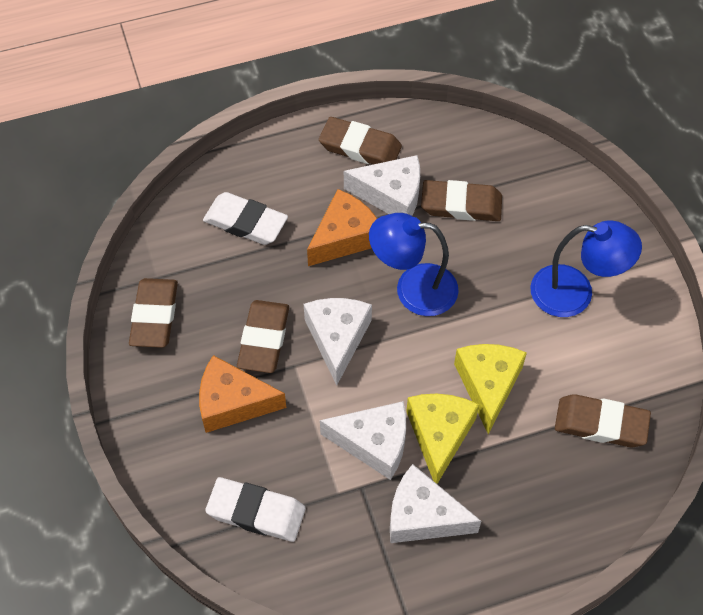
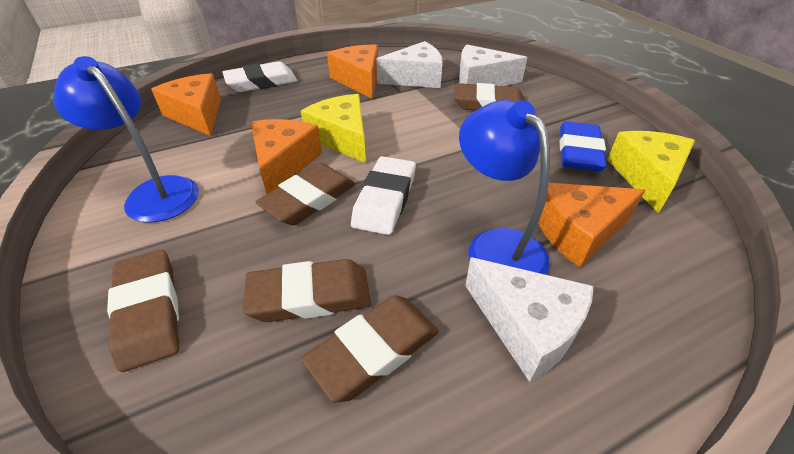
blue eraser: 0 -> 1
orange cheese: 2 -> 4
white cheese: 4 -> 3

